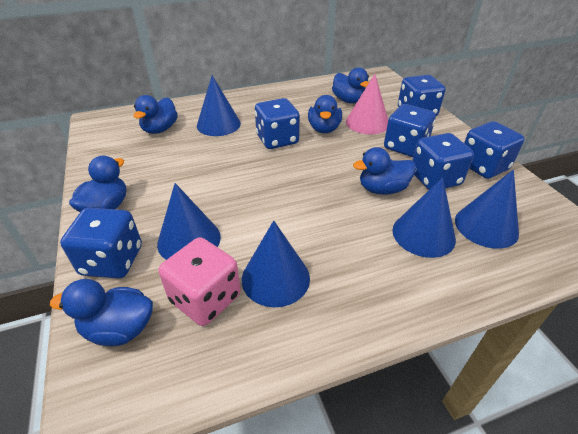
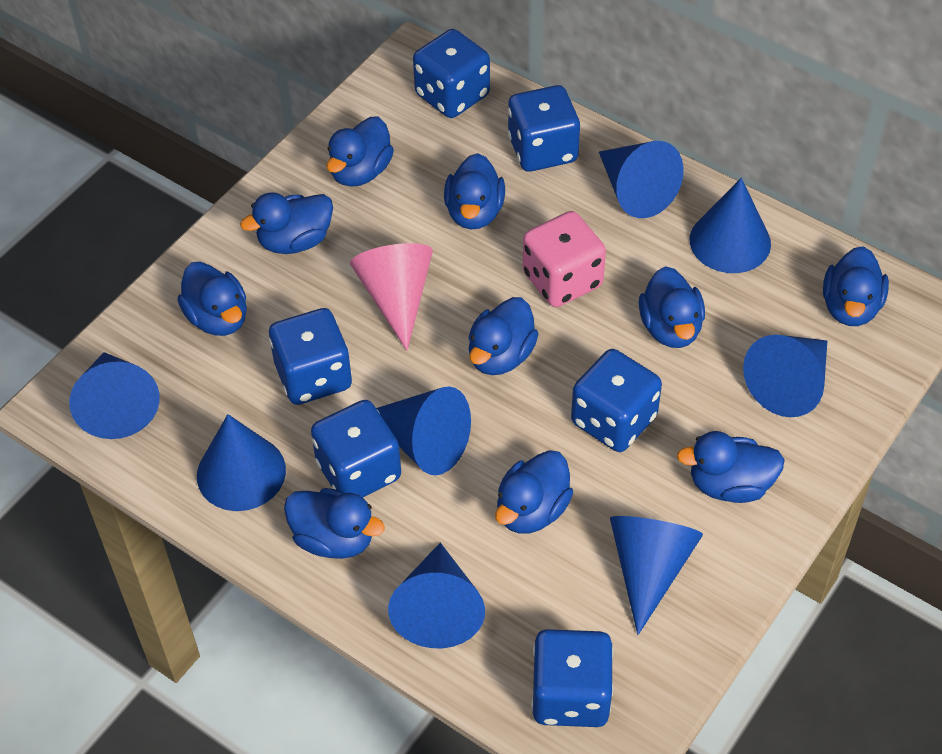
blue cone: 5 -> 8
blue duck: 6 -> 10

